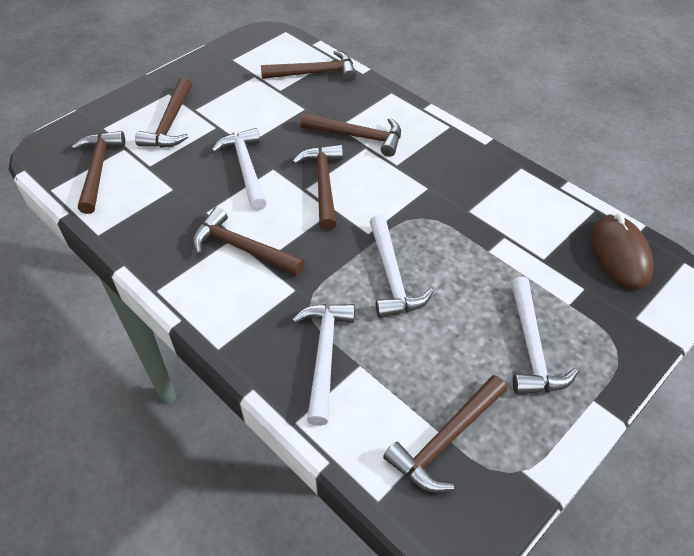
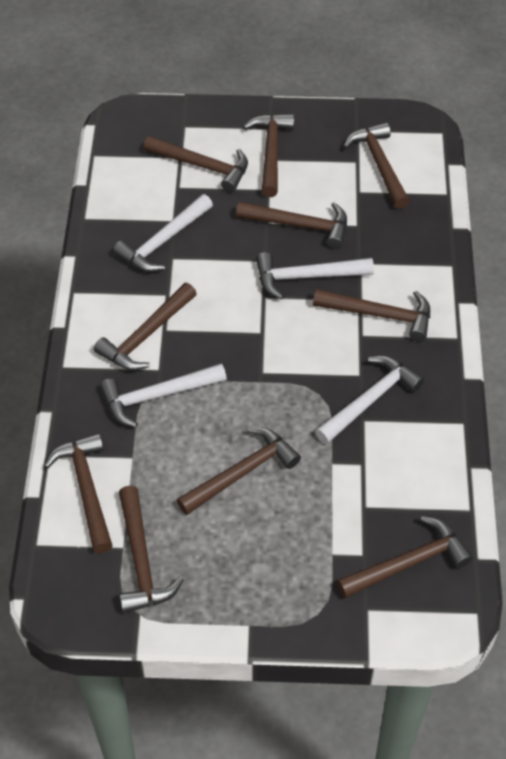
brown hammer: 7 -> 10
brown mouse: 1 -> 0

